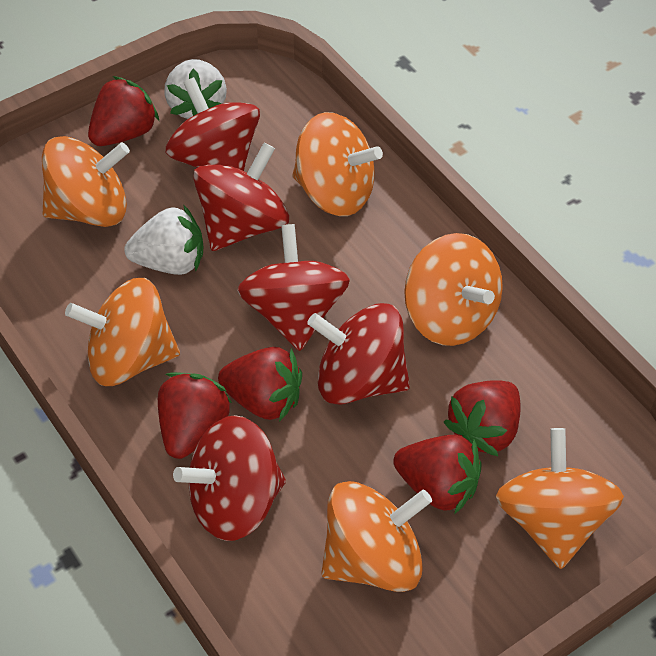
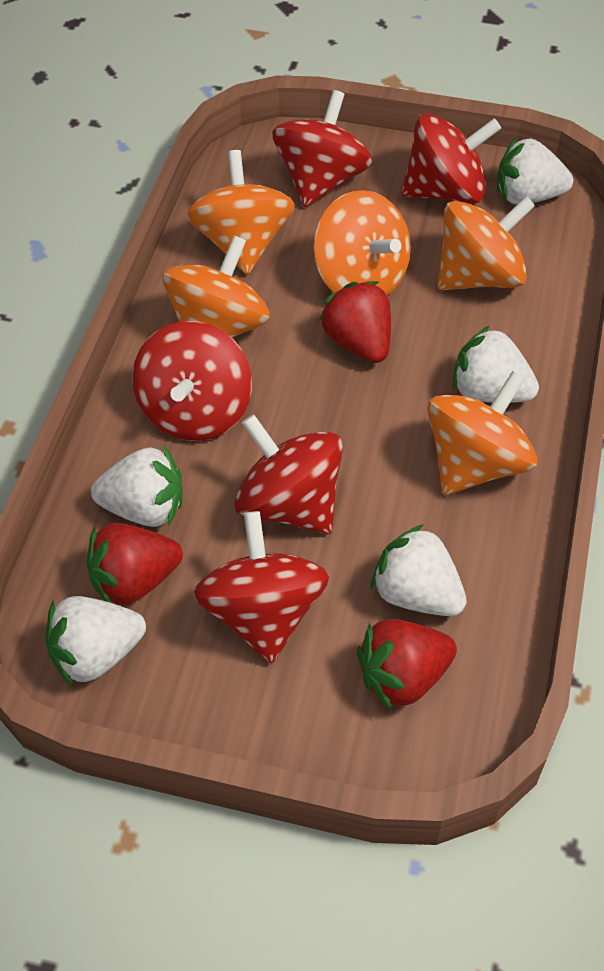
orange spinning top: 6 -> 5
red strawberry: 5 -> 3
white strawberry: 2 -> 5

